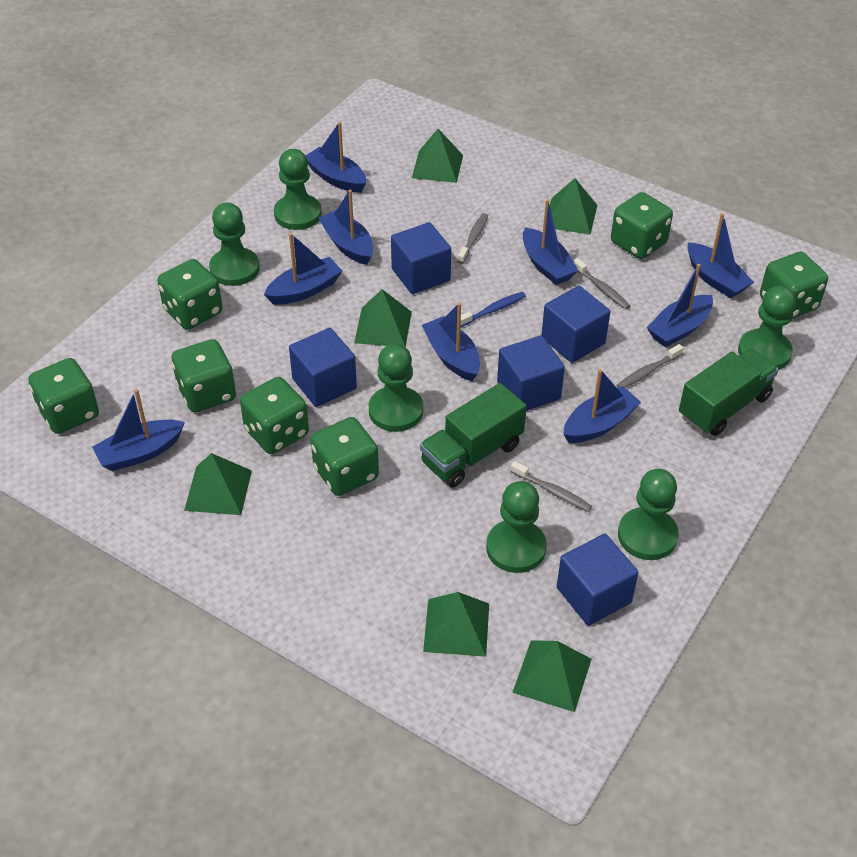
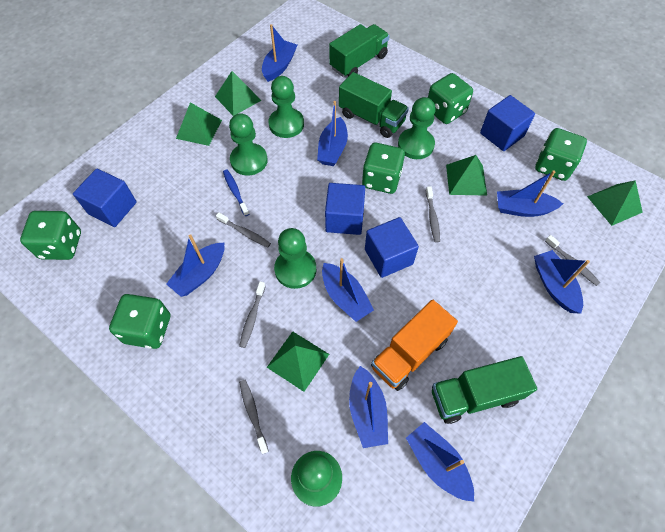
blue boat: 9 -> 8
blue cube: 5 -> 4
green dice: 7 -> 5
green pawn: 6 -> 5
green pyramid: 6 -> 5
green truck: 2 -> 3
grey toothbrush: 4 -> 5
orange truck: 0 -> 1

